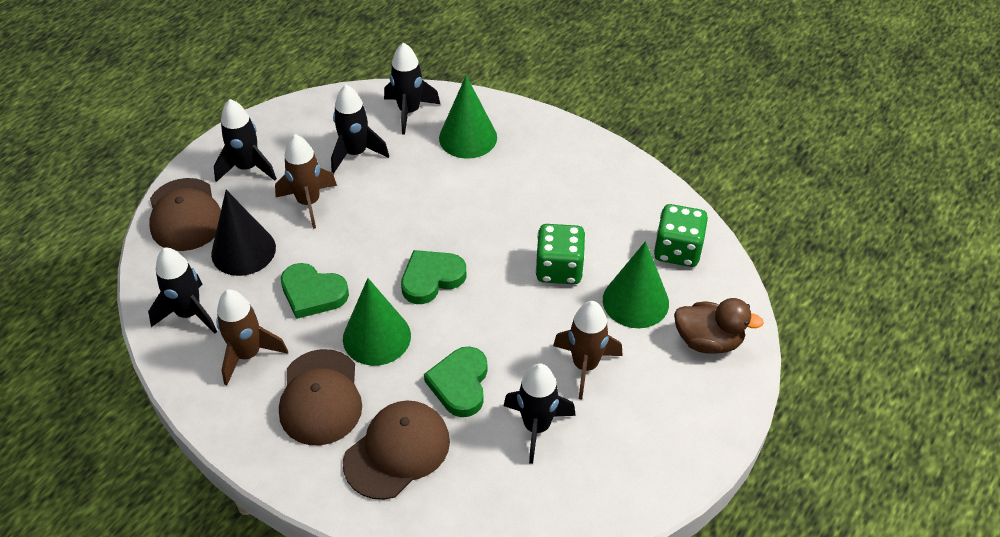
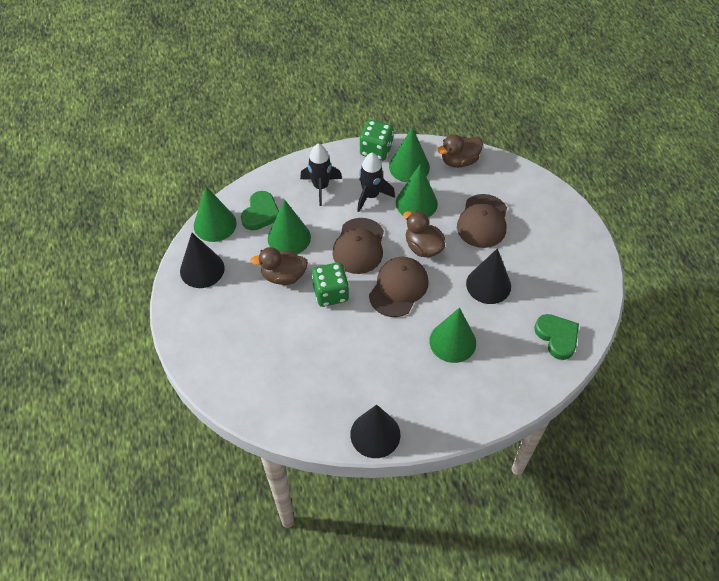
black cone: 1 -> 3
black rocket: 5 -> 2
brown duck: 1 -> 3
brown rocket: 3 -> 0
green cone: 3 -> 5
green heart: 3 -> 2

